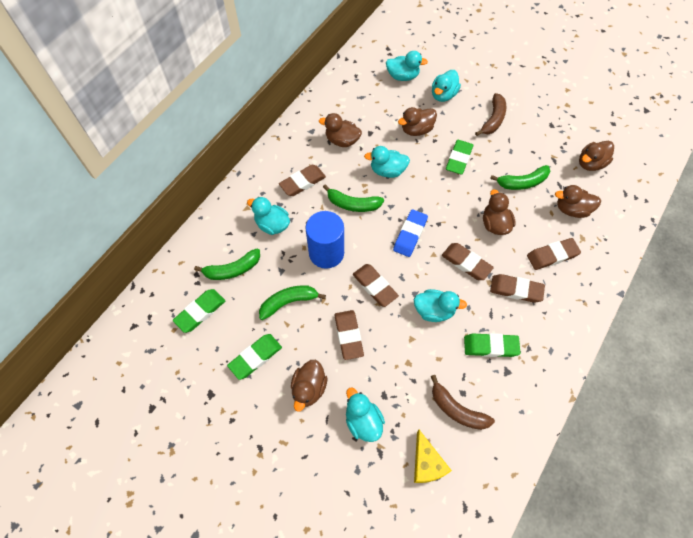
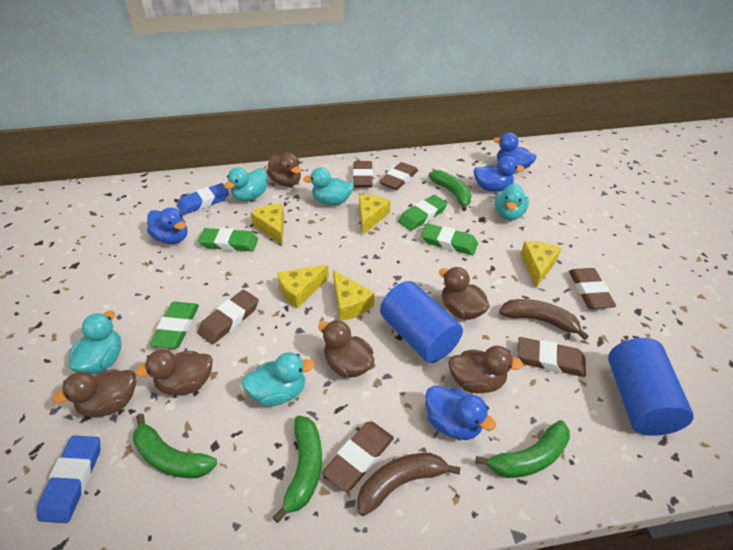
blue cylinder: 1 -> 2
blue duck: 0 -> 4
blue eraser: 1 -> 2
turquoise duck: 6 -> 5
yellow cheese: 1 -> 5

